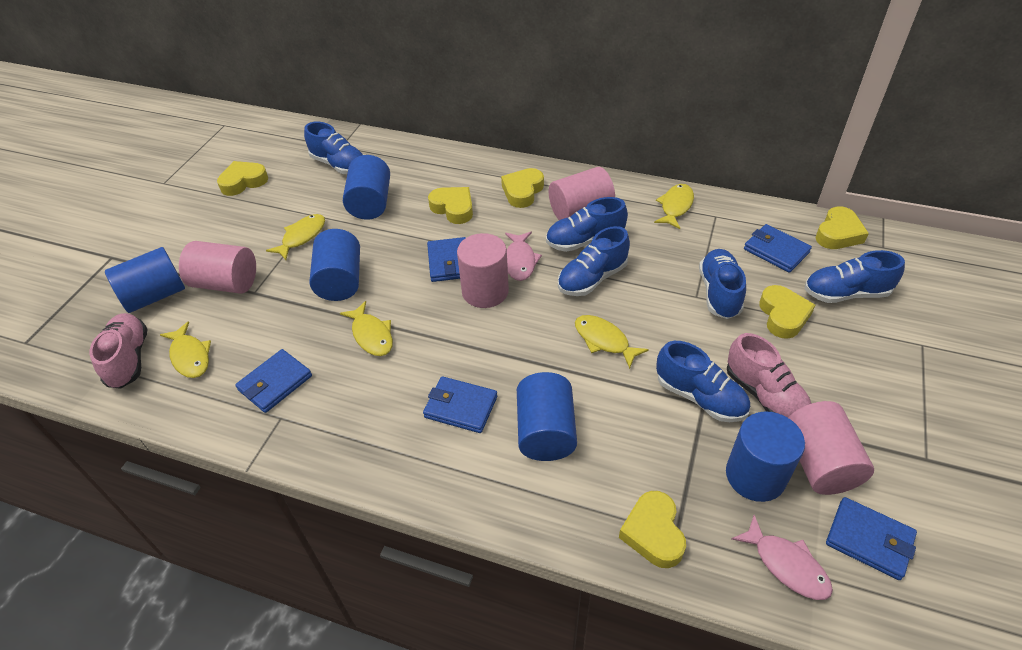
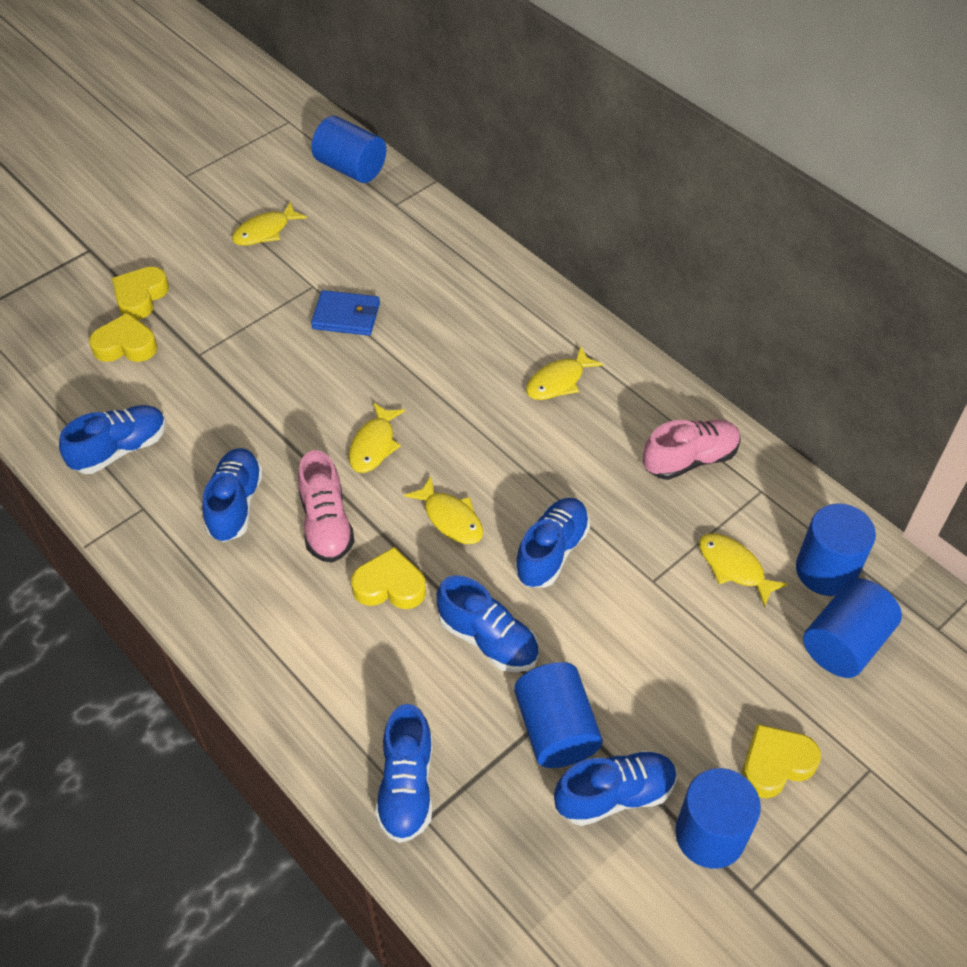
blue wallet: 5 -> 1
pink cylinder: 4 -> 0
pink fish: 2 -> 0
yellow heart: 6 -> 4

